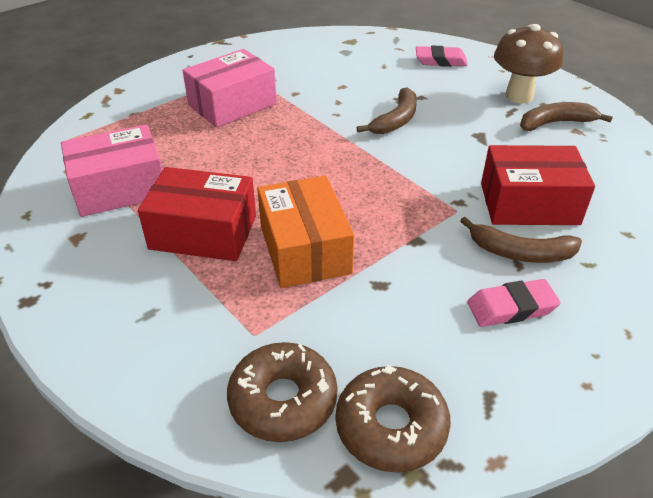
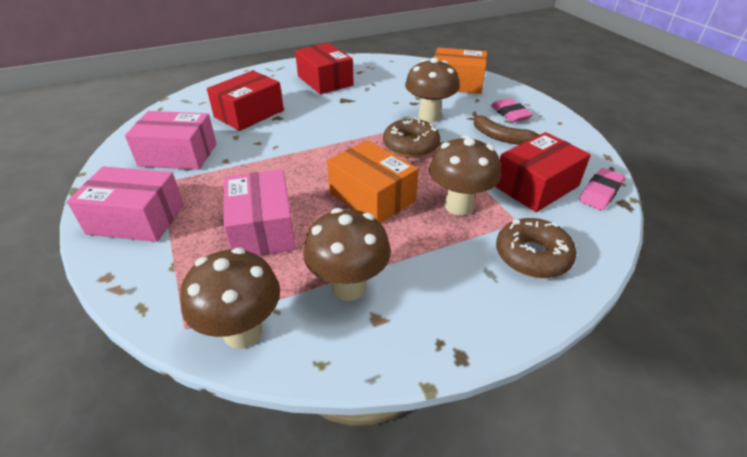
brown banana: 3 -> 1
brown mushroom: 1 -> 4
orange box: 1 -> 2
pink box: 2 -> 3
red box: 2 -> 3

